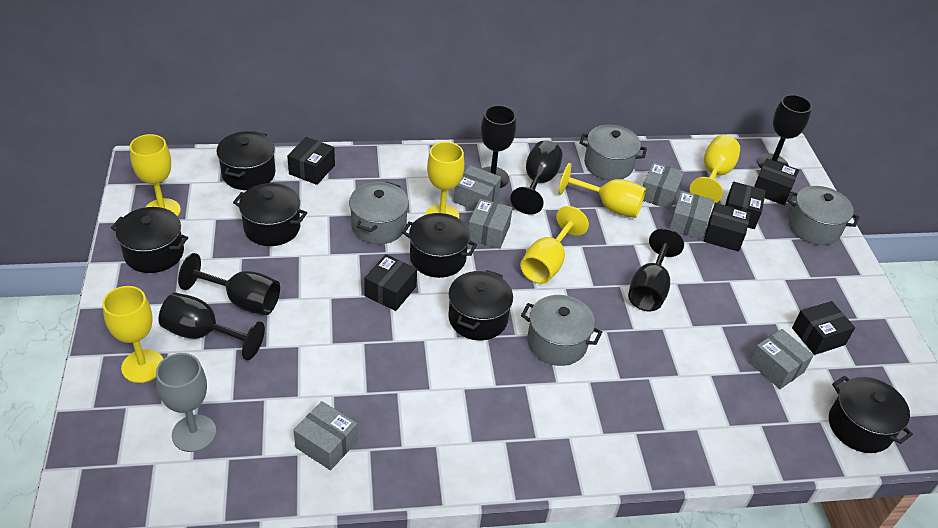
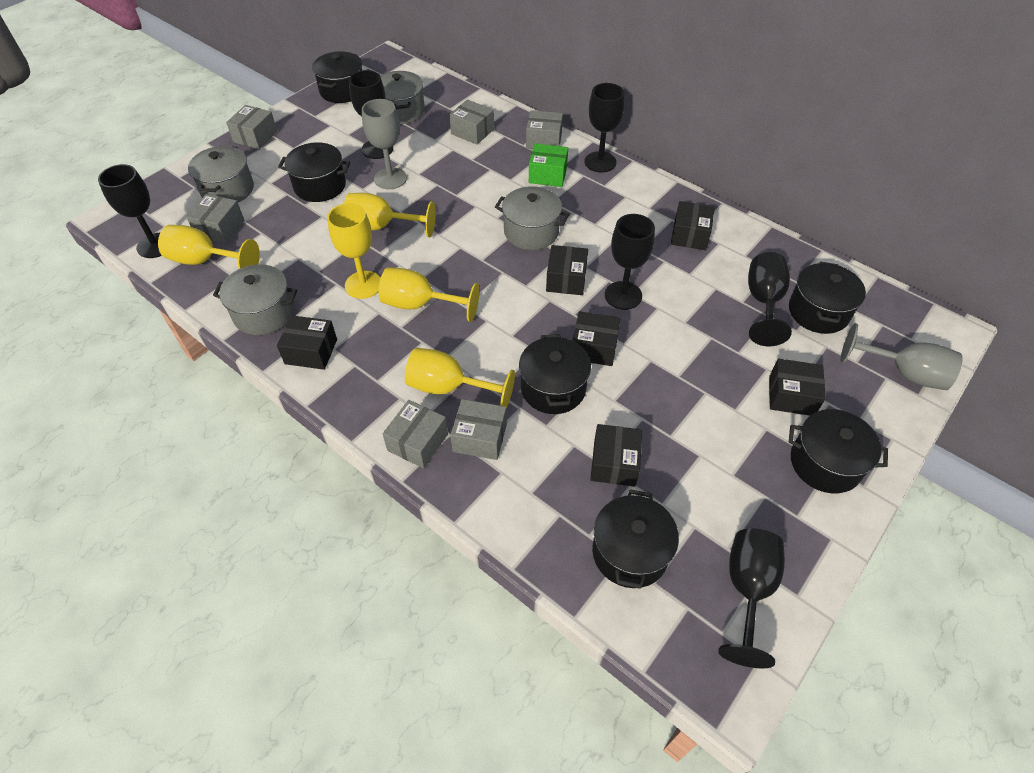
green box: 0 -> 1
grey goblet: 1 -> 2
yellow goblet: 6 -> 5

